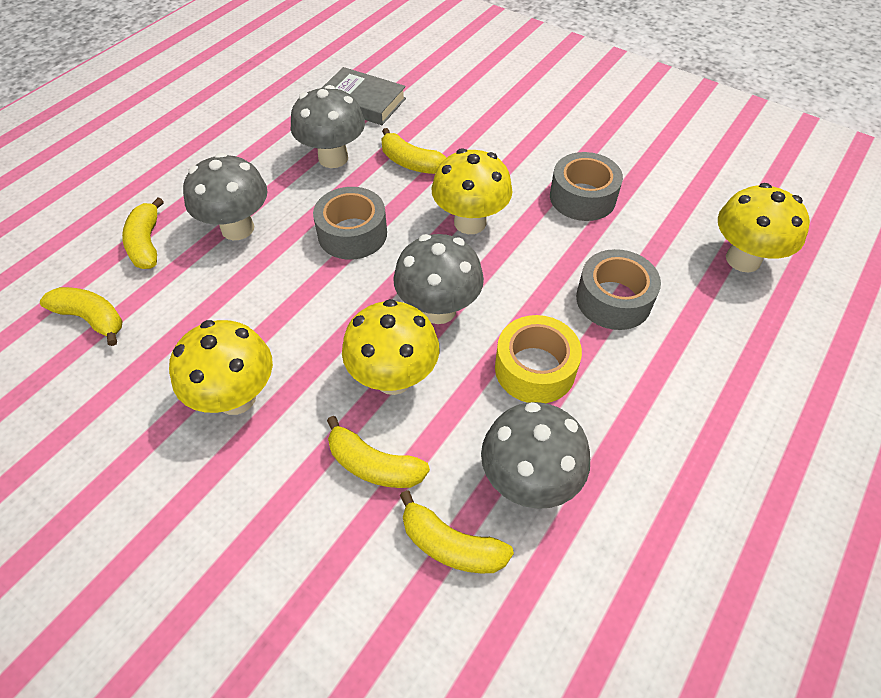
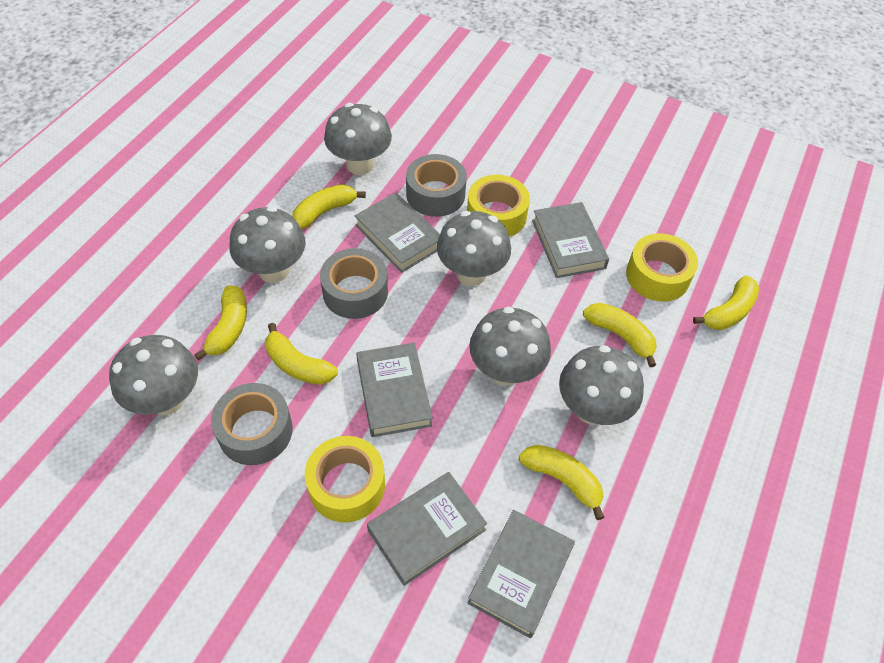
grey book: 1 -> 5
grey mushroom: 4 -> 6
yellow banana: 5 -> 6
yellow mushroom: 4 -> 0
yellow tape: 1 -> 3

